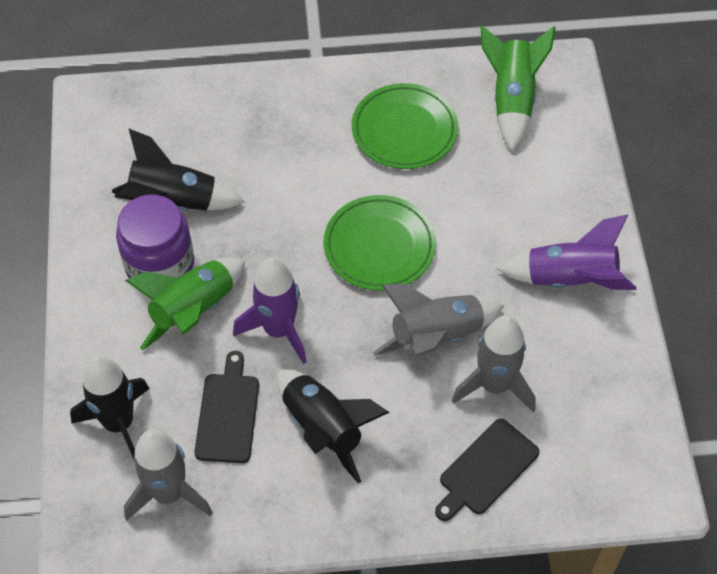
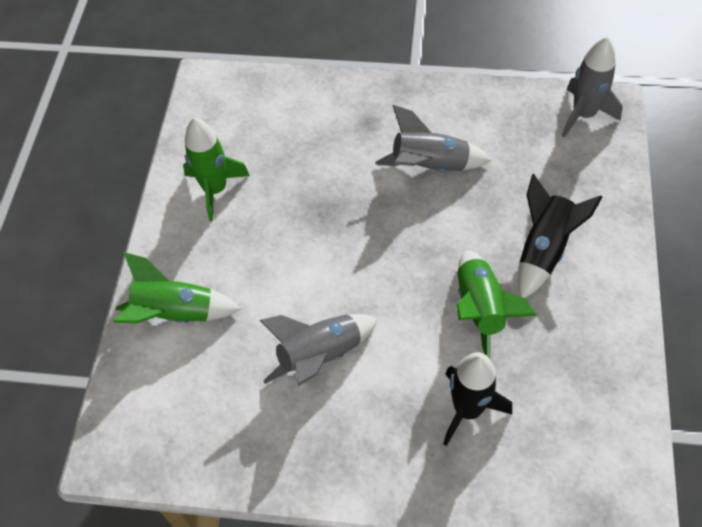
black cutting board: 2 -> 0
black rocket: 3 -> 2
green plate: 2 -> 0
green rocket: 2 -> 3
purple jar: 1 -> 0
purple rocket: 2 -> 0

